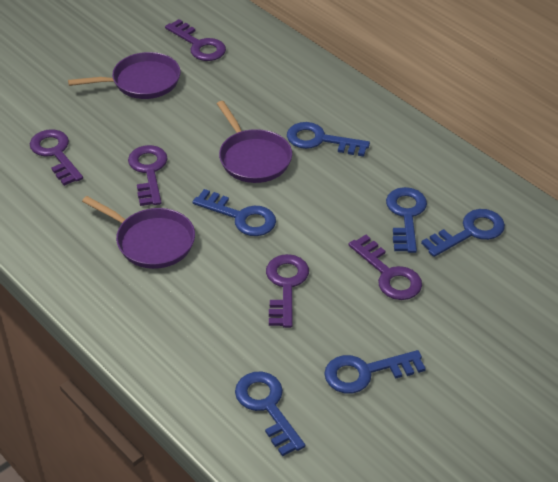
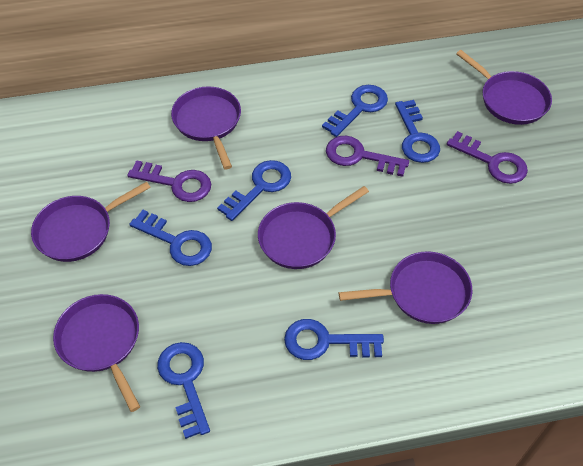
purple key: 5 -> 3
purple pan: 3 -> 6

